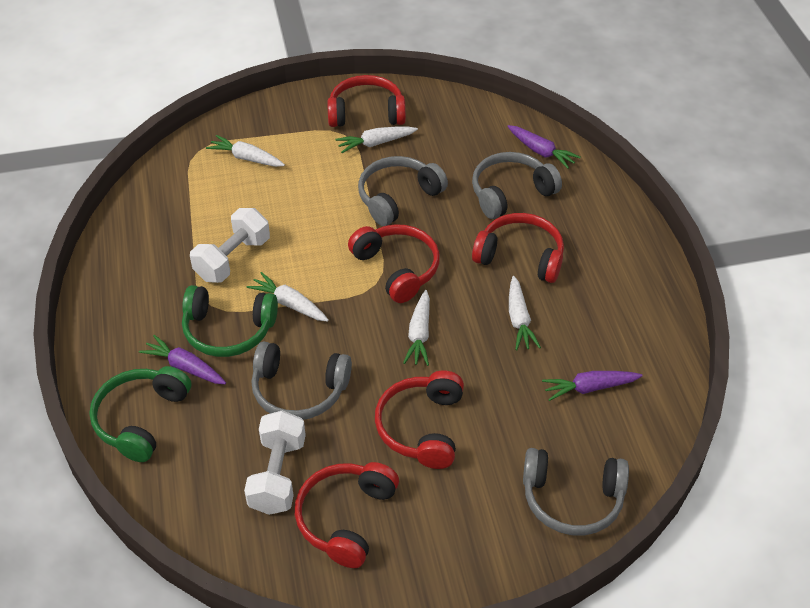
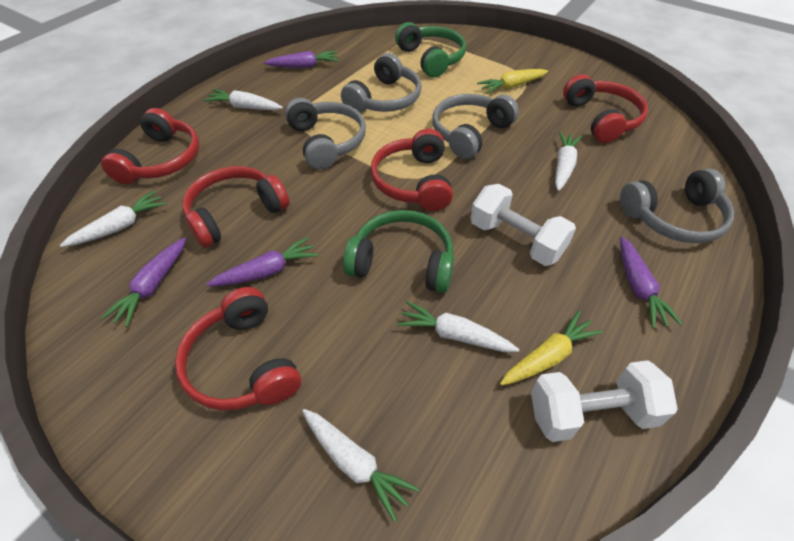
purple carrot: 3 -> 4
yellow carrot: 0 -> 2

